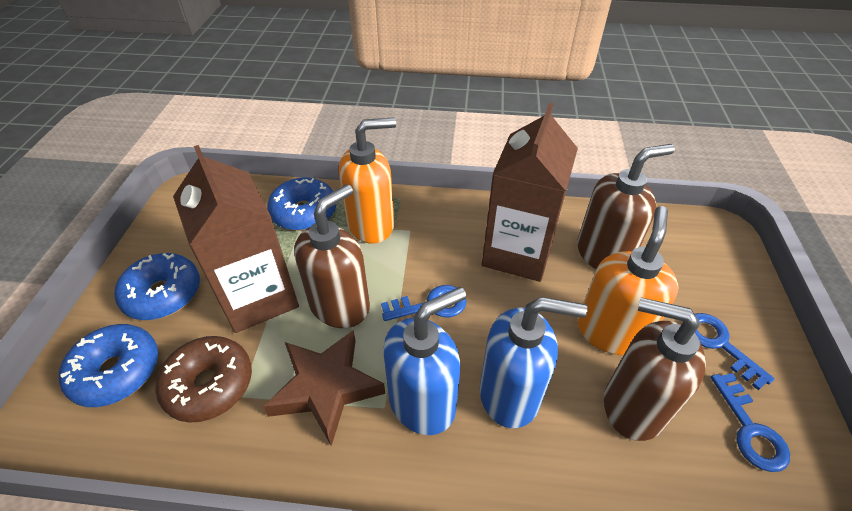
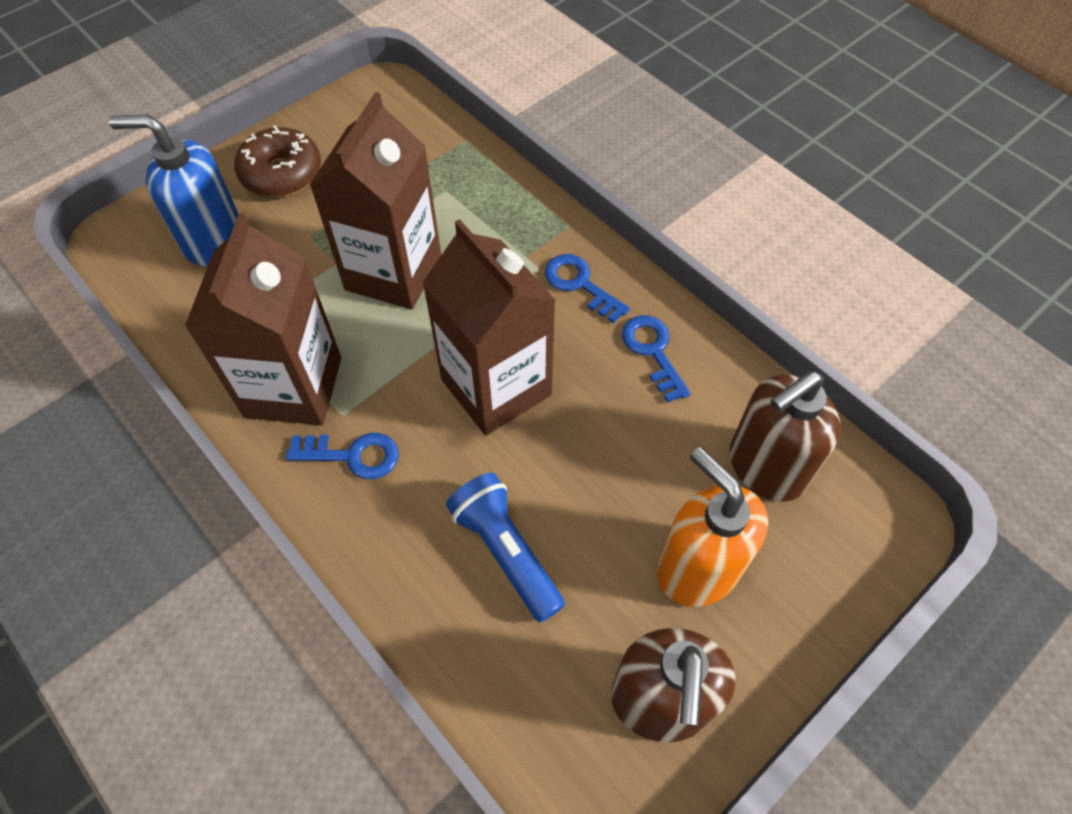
blue donut: 3 -> 0
blue flashlight: 0 -> 1
blue soap dispenser: 2 -> 1
brown carton: 2 -> 3
brown soap dispenser: 3 -> 2
brown star: 1 -> 0
orange soap dispenser: 2 -> 1

